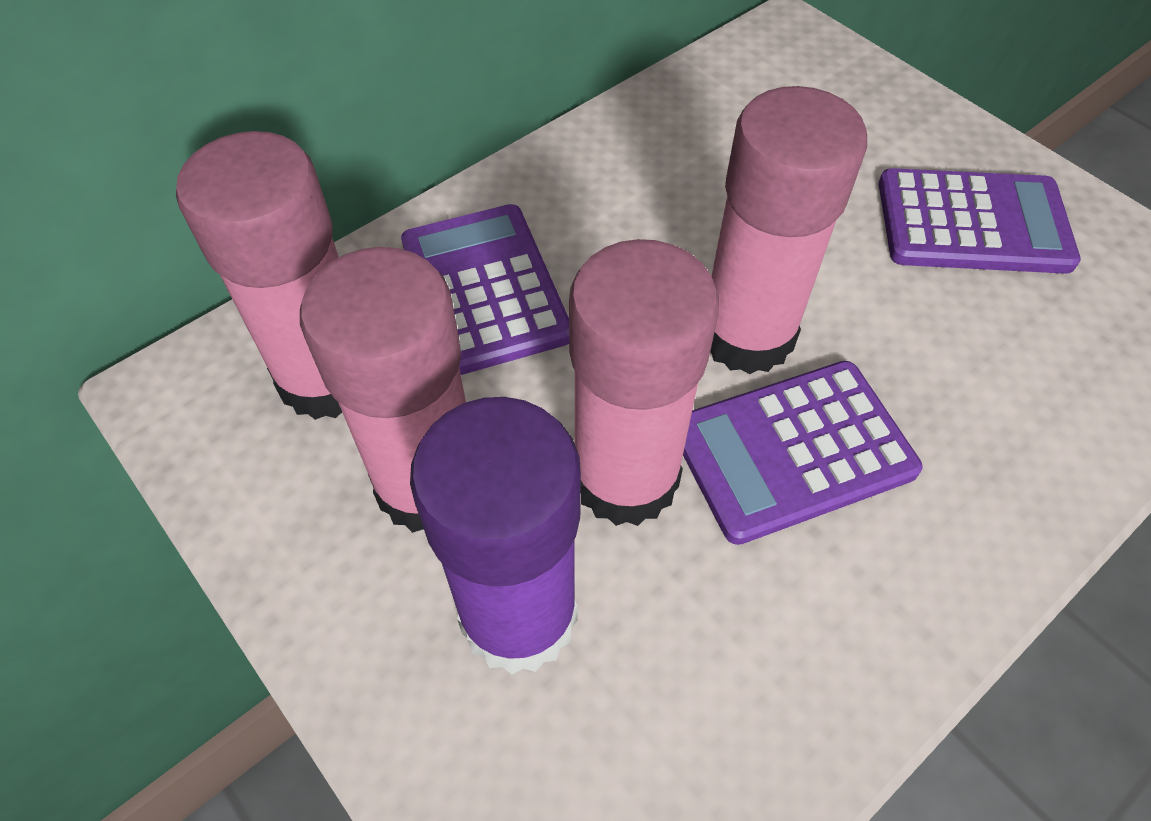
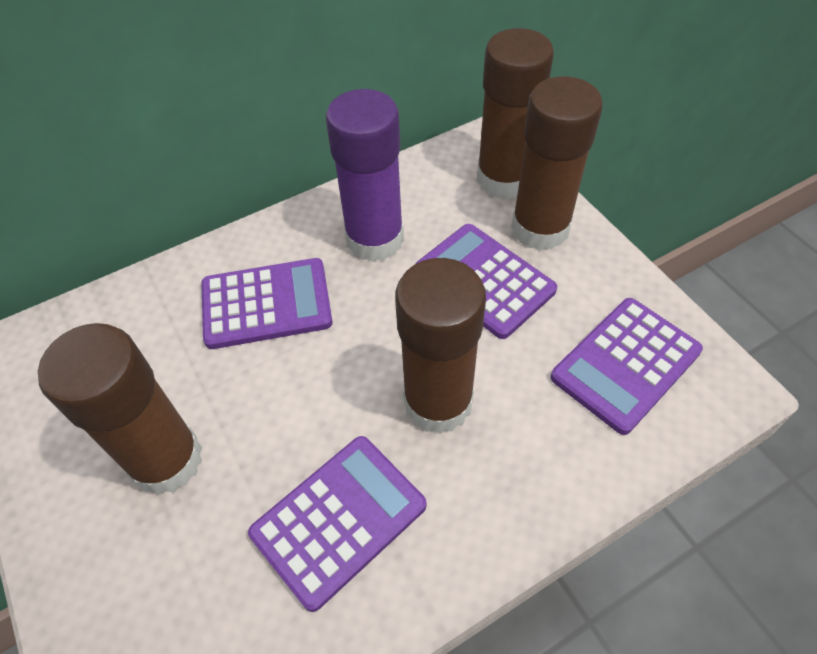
brown glue stick: 0 -> 4
pink glue stick: 4 -> 0
purple calculator: 3 -> 4

